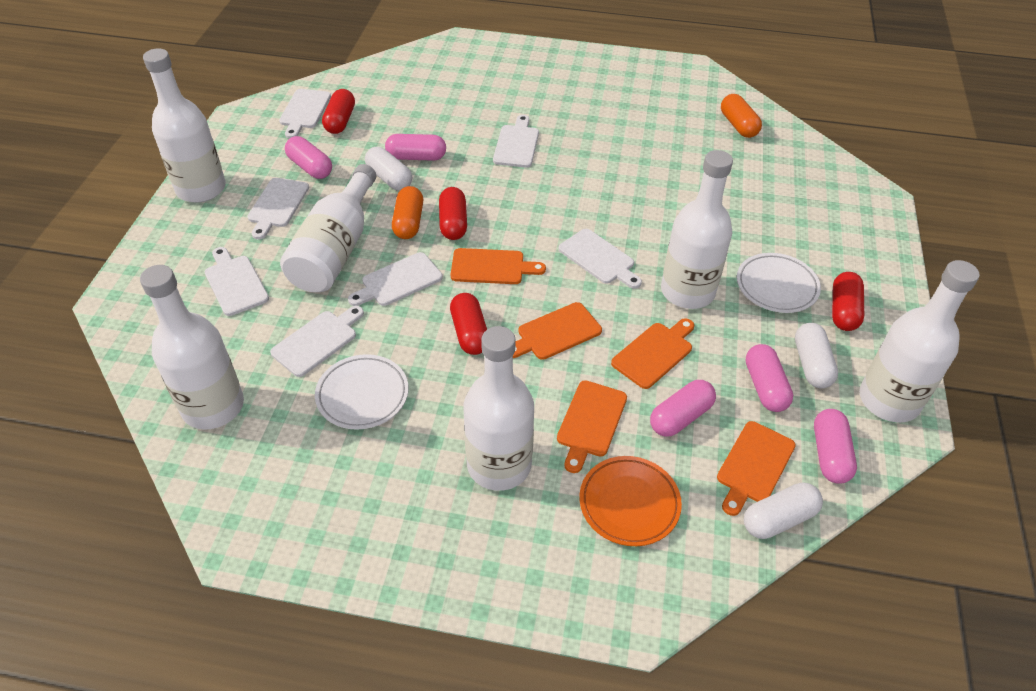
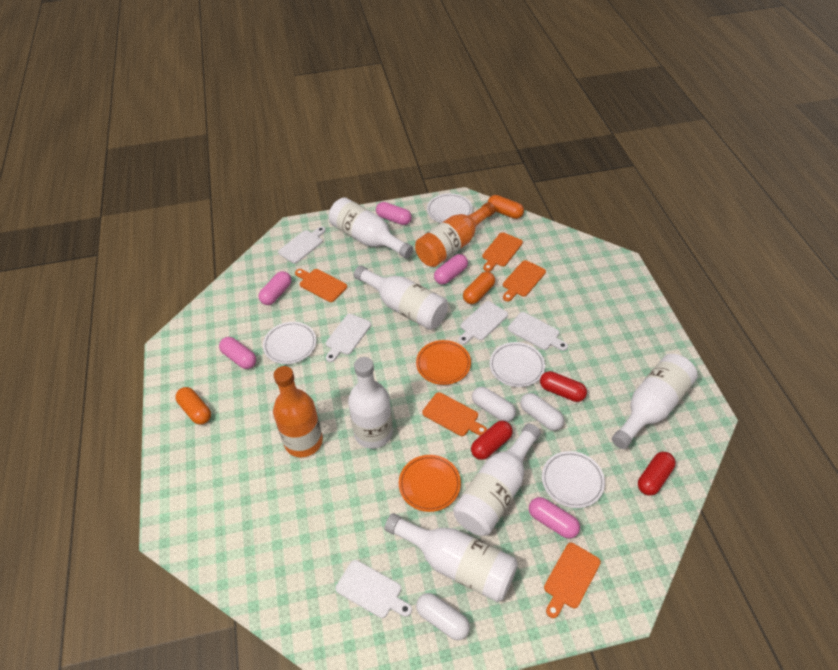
orange bottle: 0 -> 2
orange capsule: 2 -> 3
orange plate: 1 -> 2
red capsule: 4 -> 3
white cutting board: 7 -> 5
white plate: 2 -> 4

